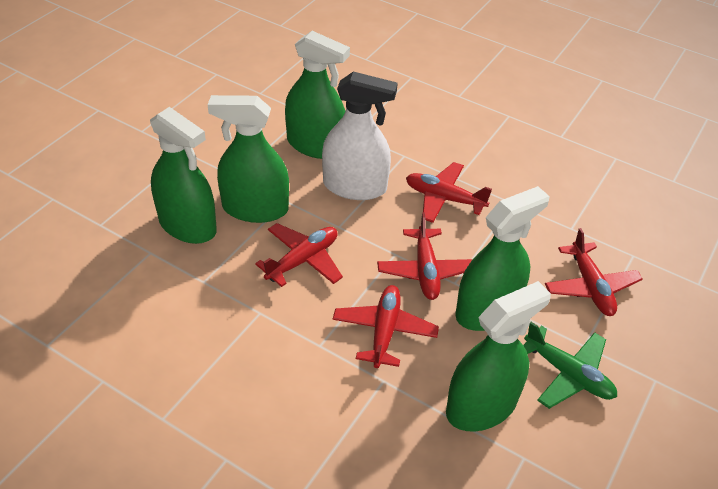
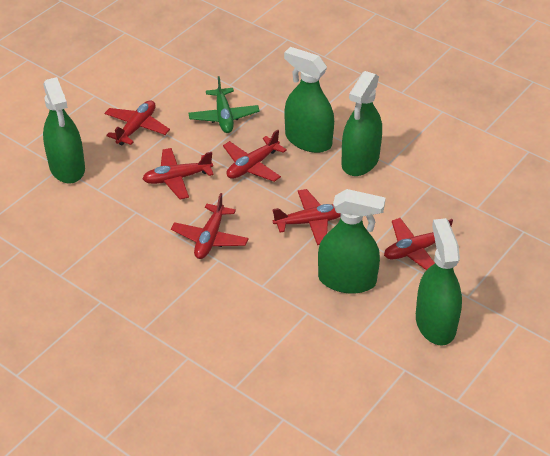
red plane: 5 -> 6
white spray bottle: 1 -> 0

